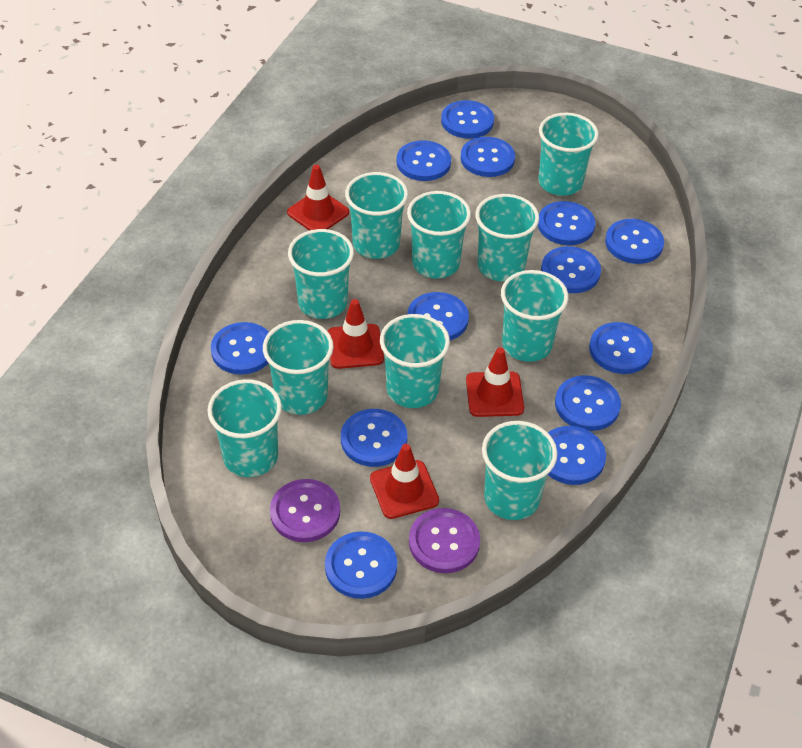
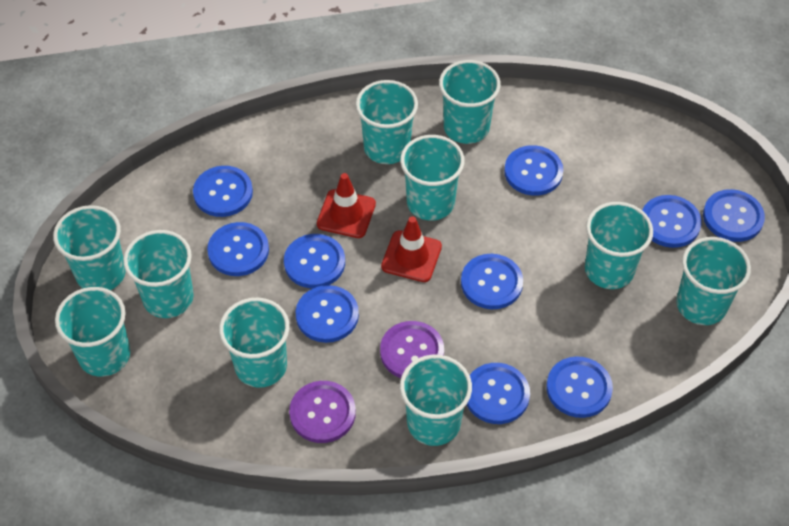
blue button: 13 -> 10
red traffic cone: 4 -> 2

